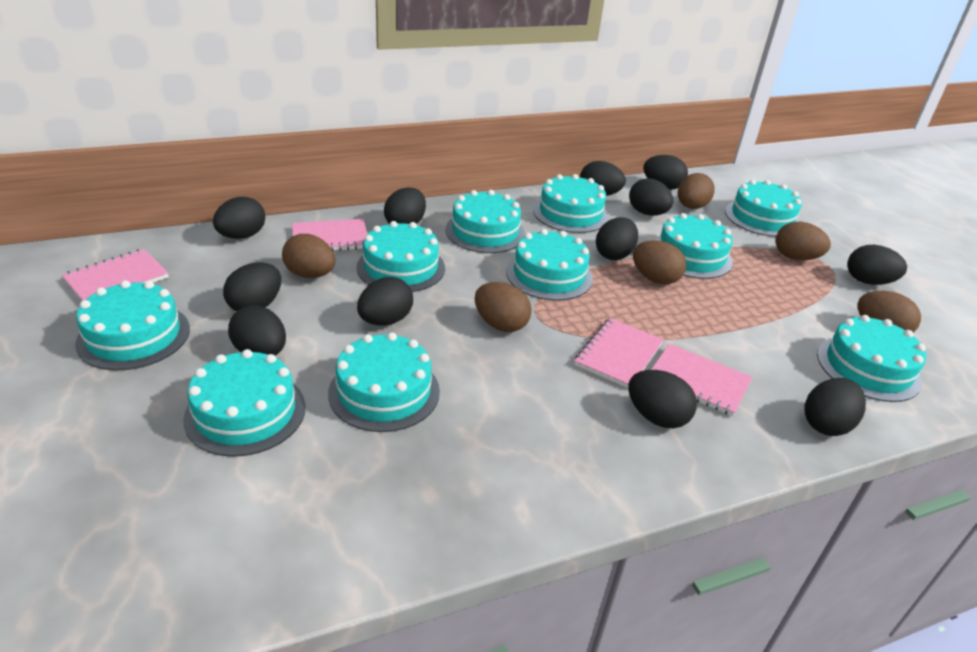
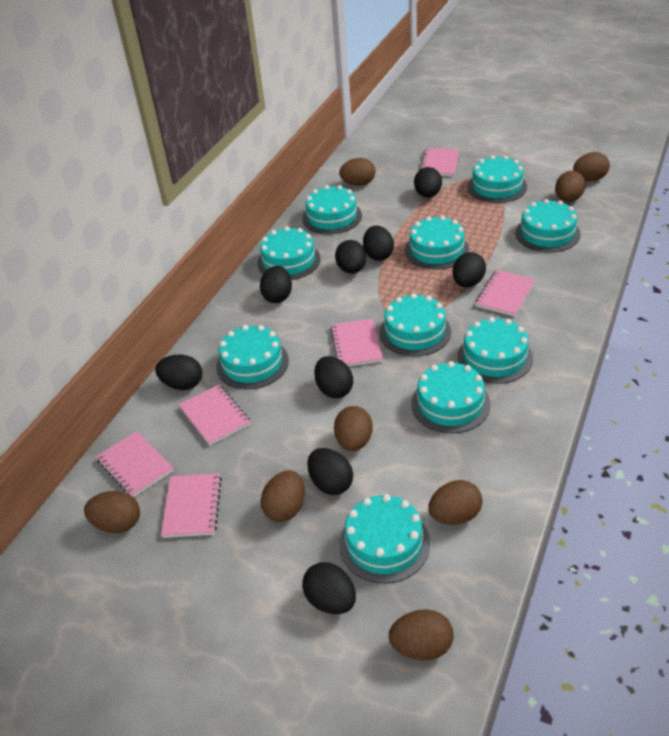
black egg: 12 -> 9
brown egg: 6 -> 8
pink notebook: 4 -> 6

